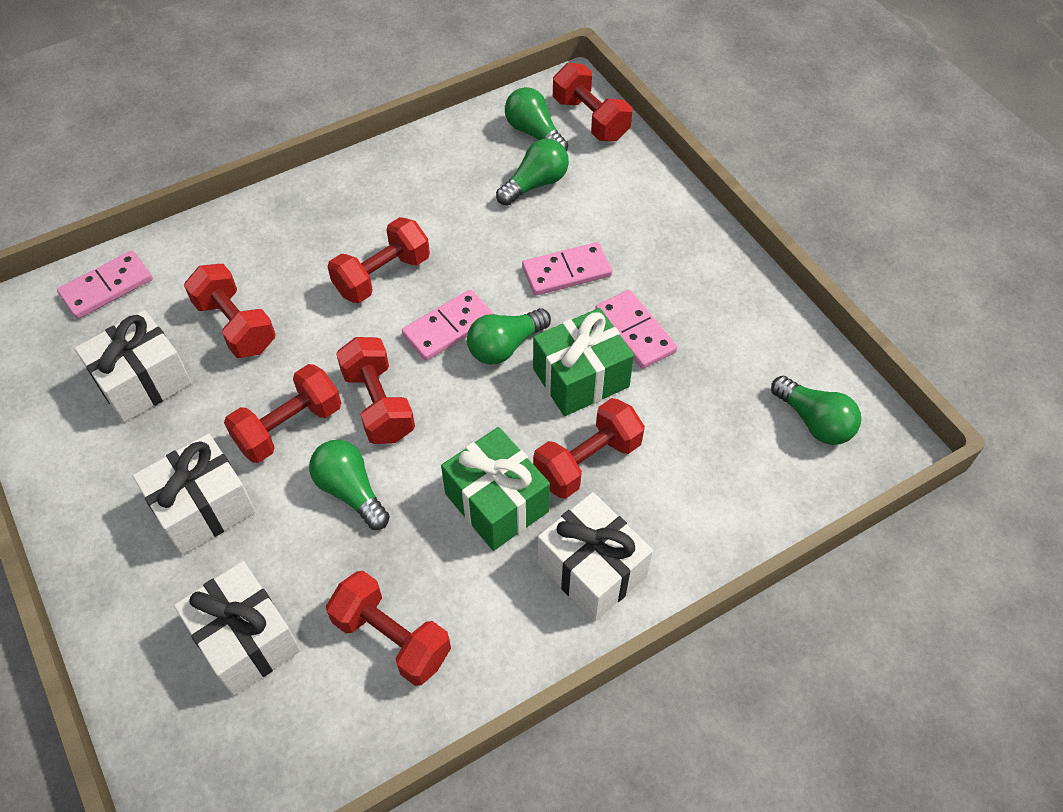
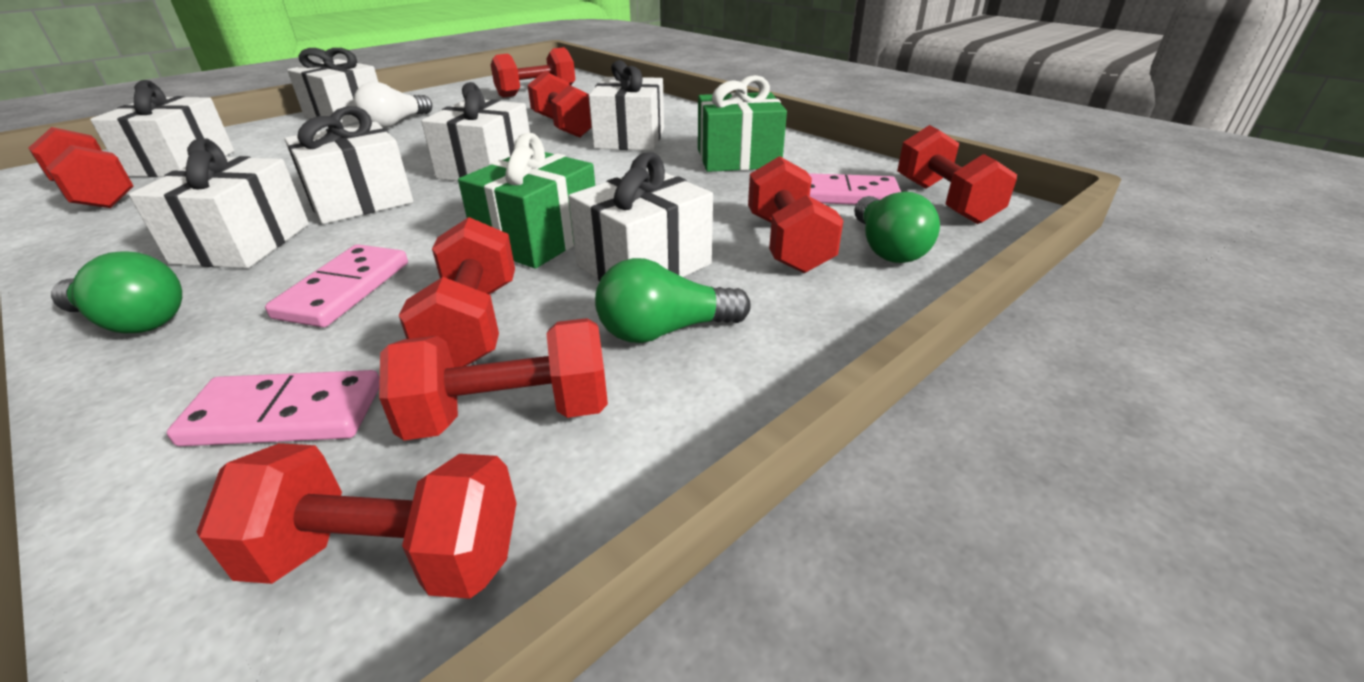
green light bulb: 5 -> 3
pink domino: 4 -> 3
red dumbbell: 7 -> 8
white gift: 4 -> 7
white light bulb: 0 -> 1

